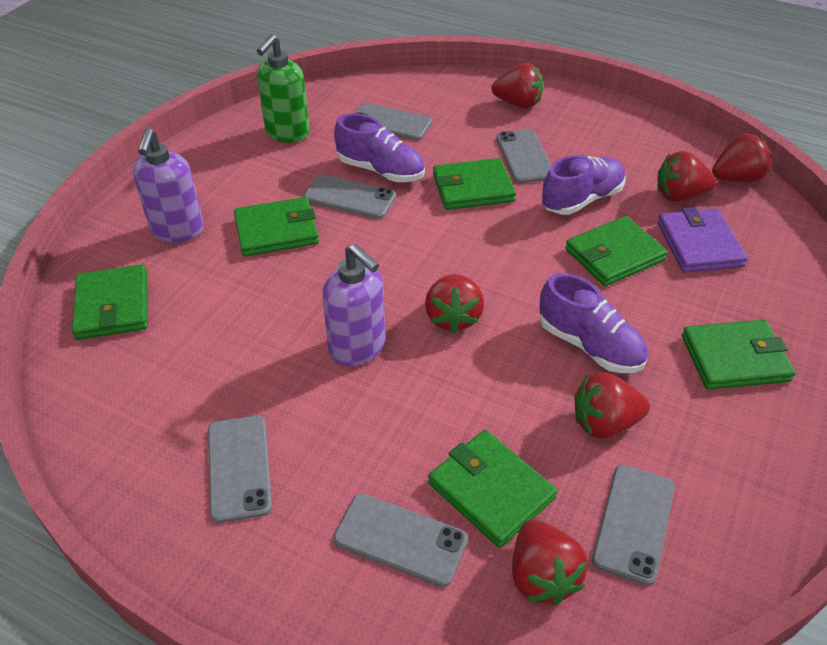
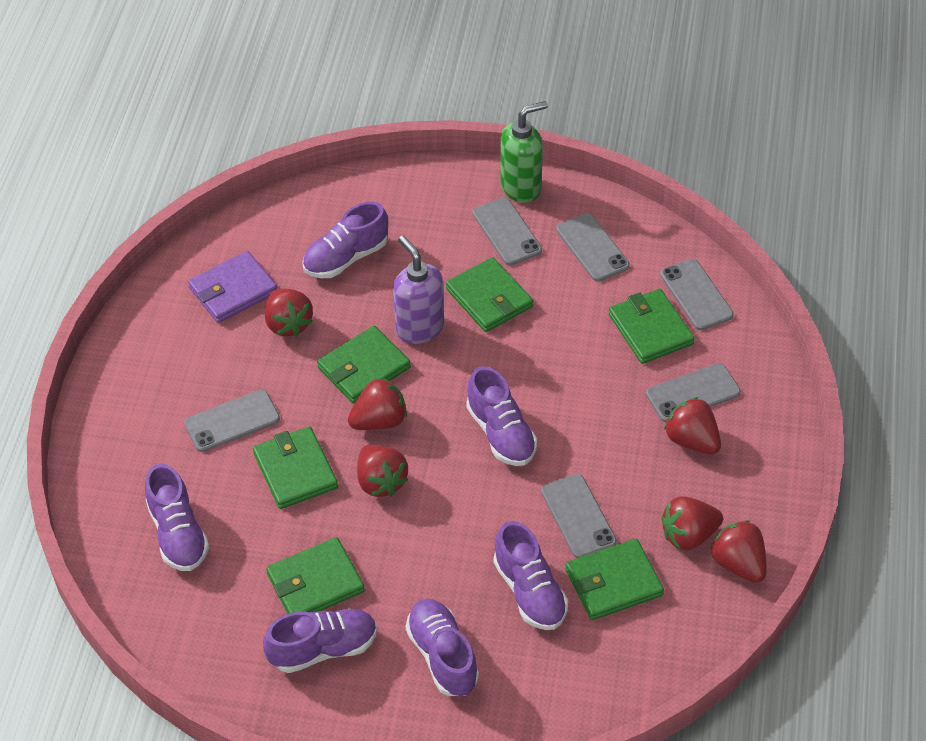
purple shoe: 3 -> 6
purple soap dispenser: 2 -> 1

